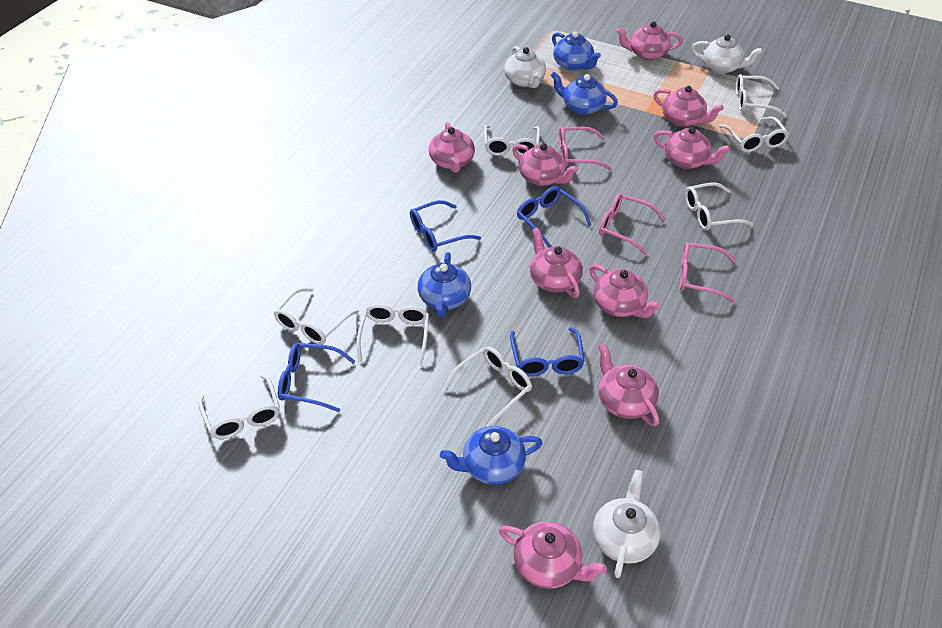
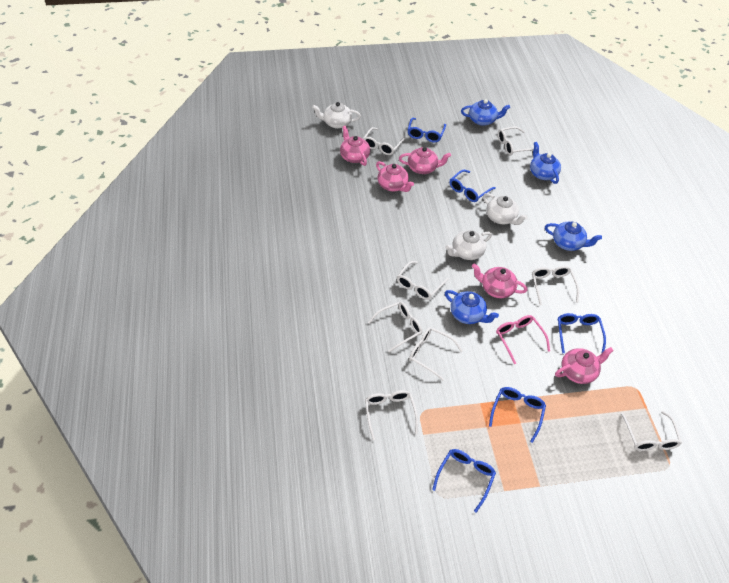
blue glasses: 4 -> 5
pink glasses: 3 -> 1
pink teapot: 9 -> 5

